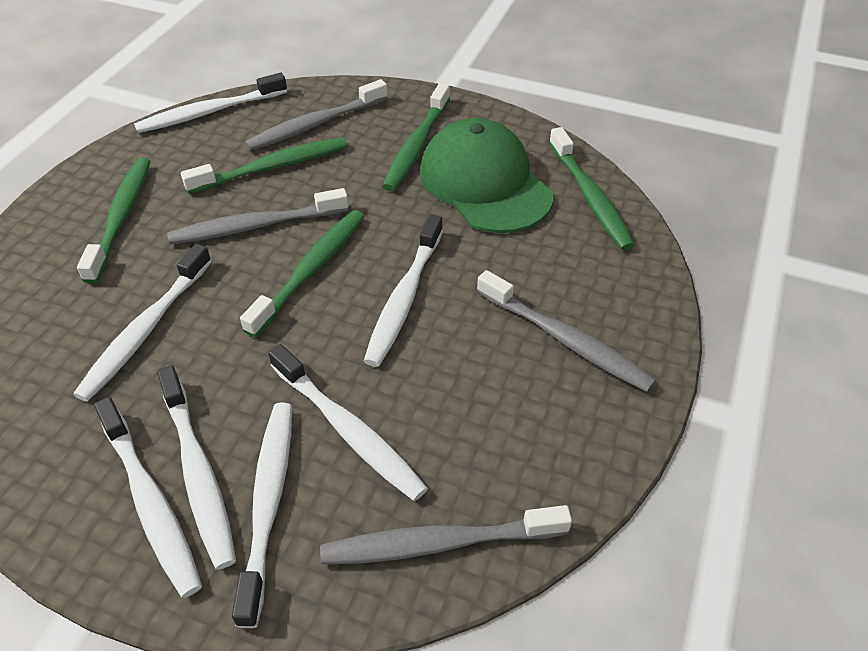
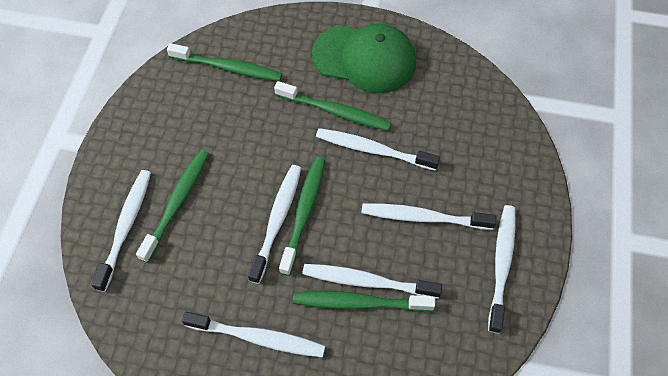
grey toothbrush: 4 -> 0

